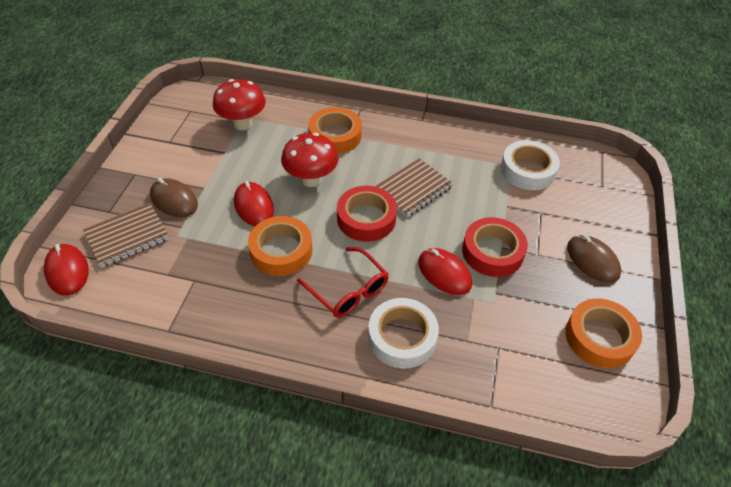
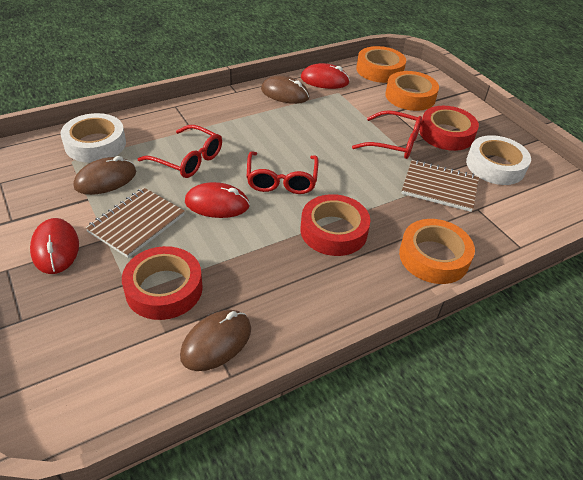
brown mouse: 2 -> 3
red glasses: 1 -> 3
red mushroom: 2 -> 0
red tape: 2 -> 3

